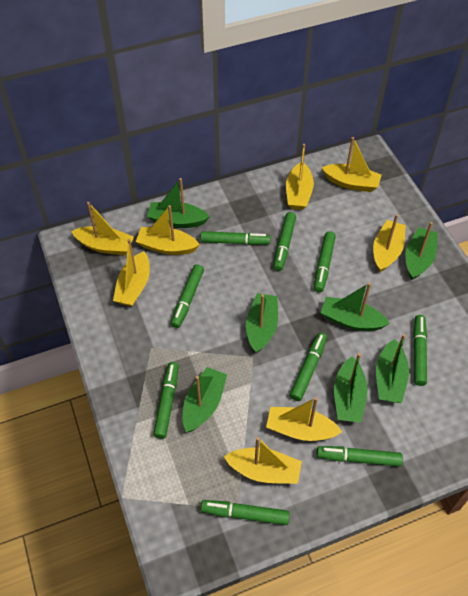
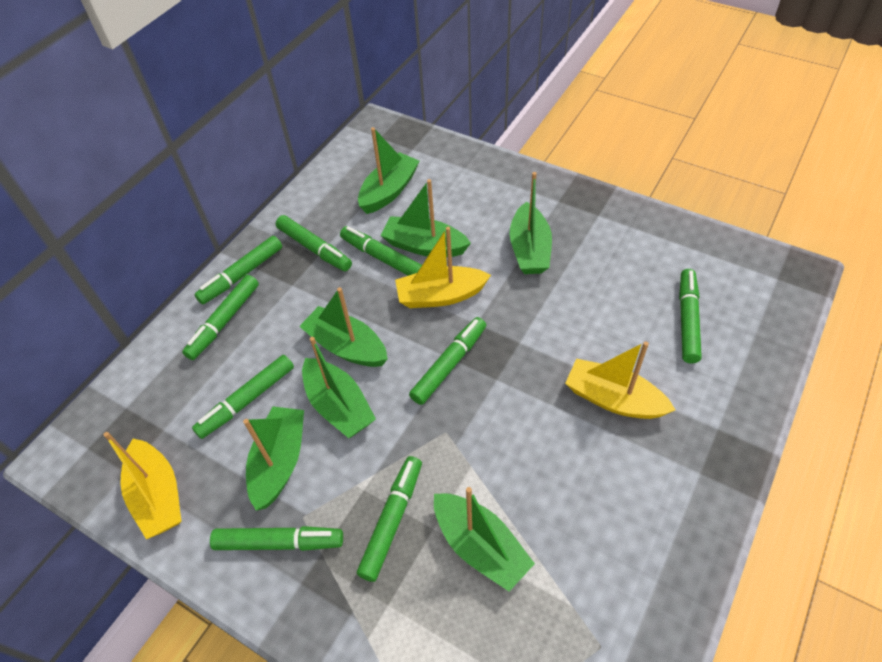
yellow boat: 8 -> 3

